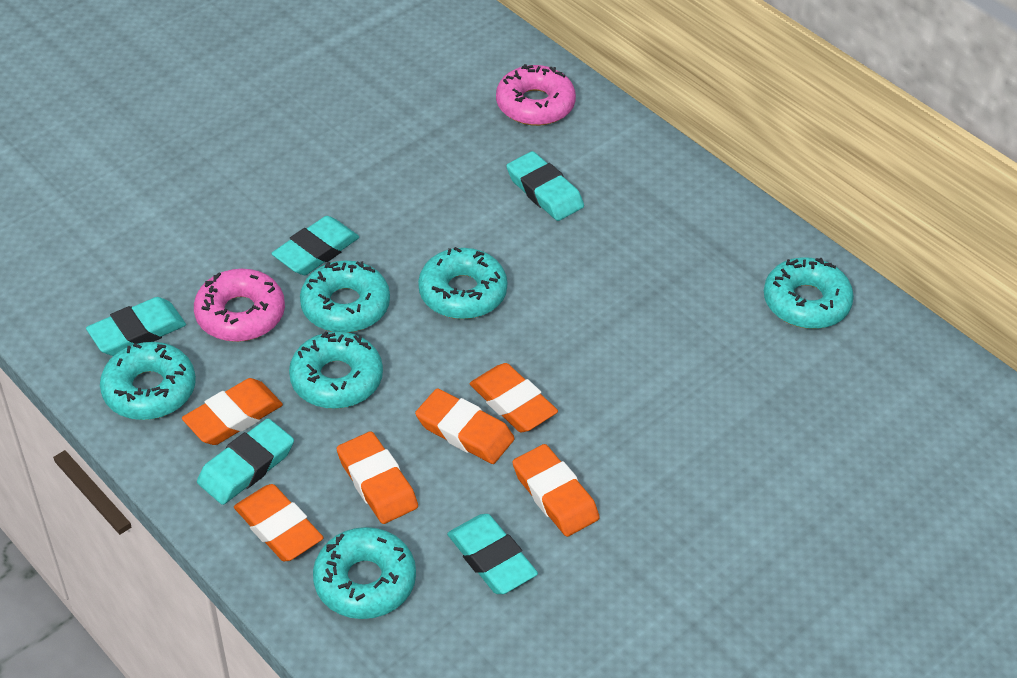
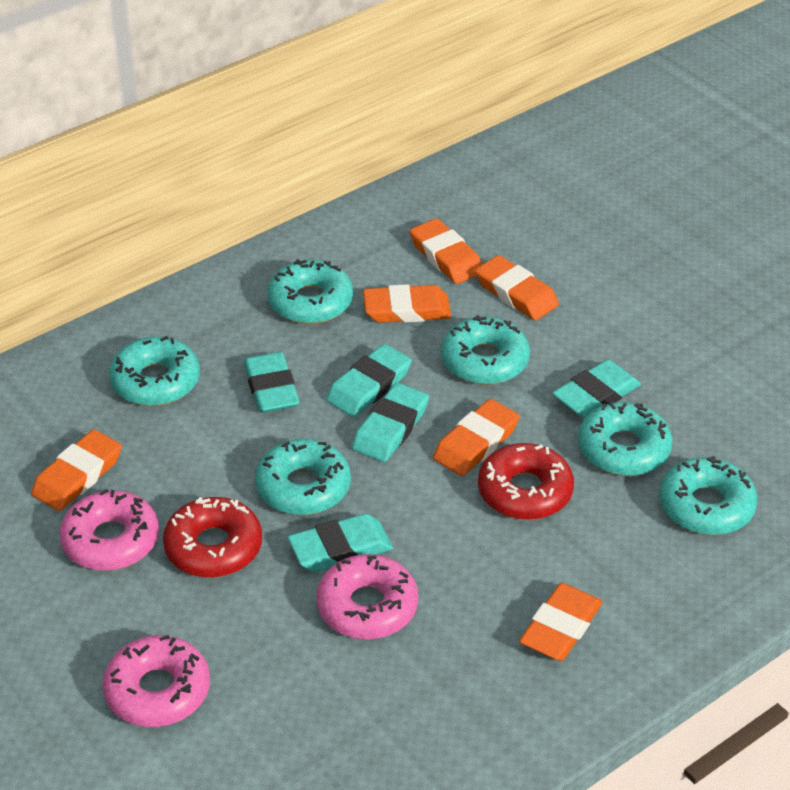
pink donut: 2 -> 3
red donut: 0 -> 2

